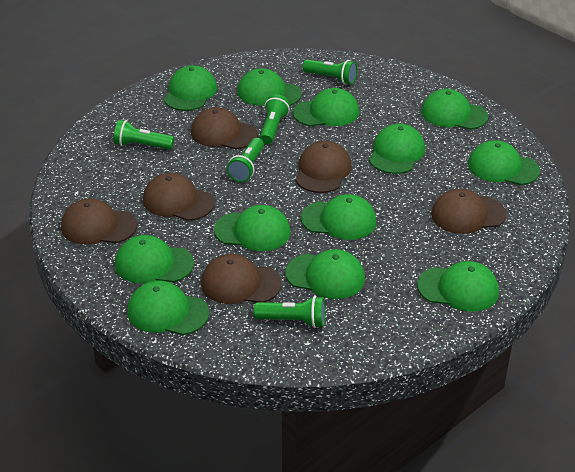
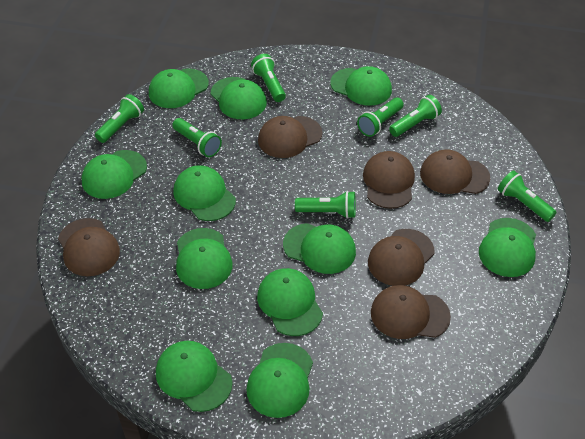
green cap: 12 -> 11
green flashlight: 5 -> 7

